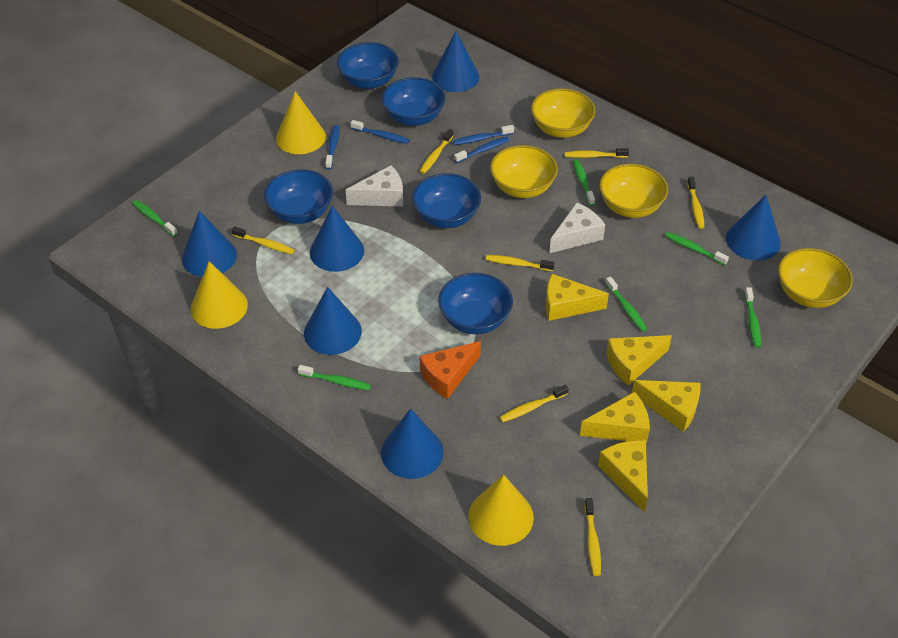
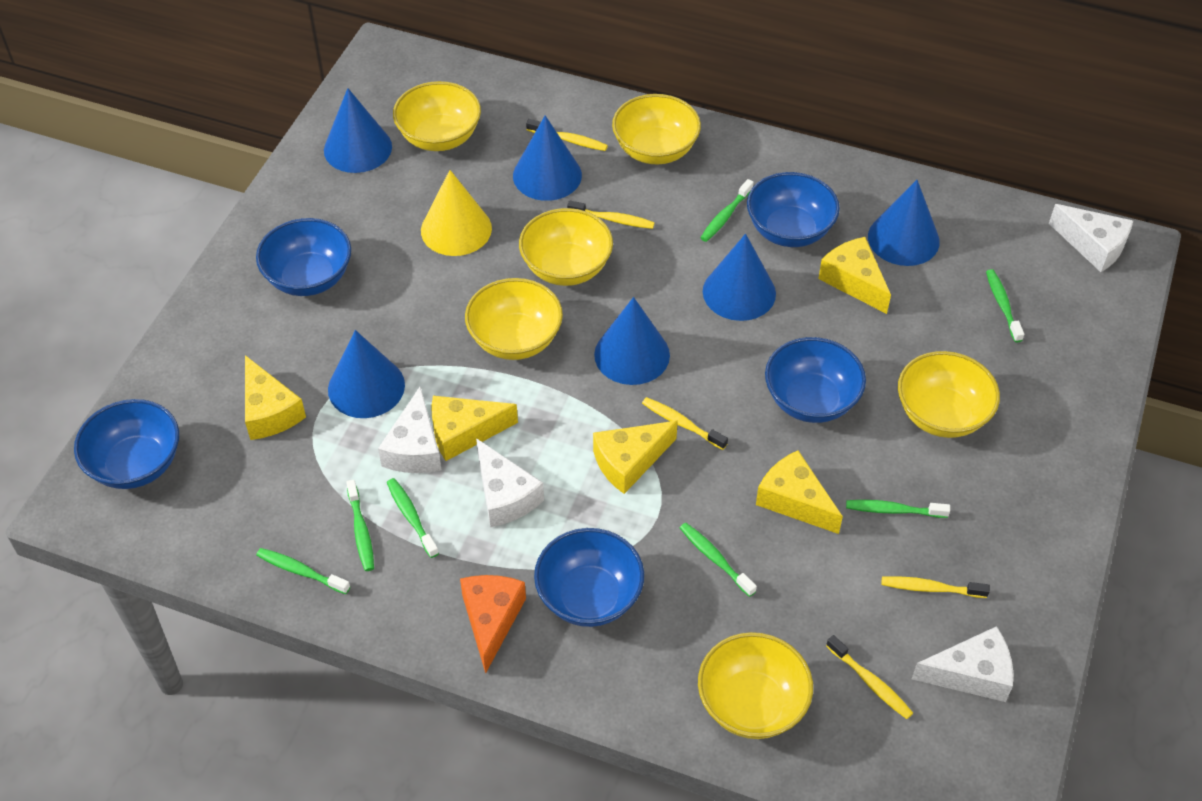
blue toothbrush: 4 -> 0
green toothbrush: 6 -> 7
white cheese: 2 -> 4
yellow bowl: 4 -> 6
yellow cone: 3 -> 1
yellow toothbrush: 7 -> 5

